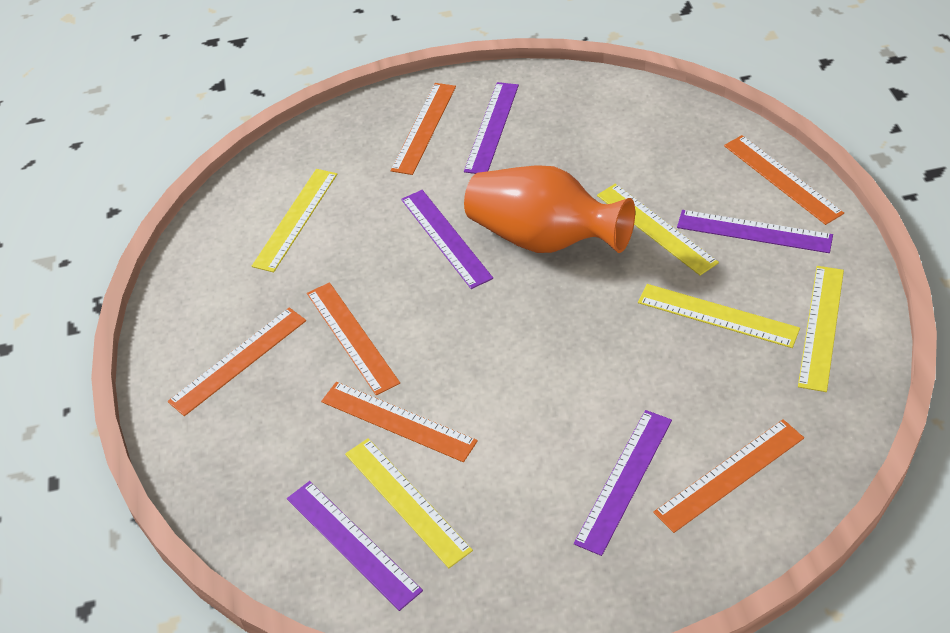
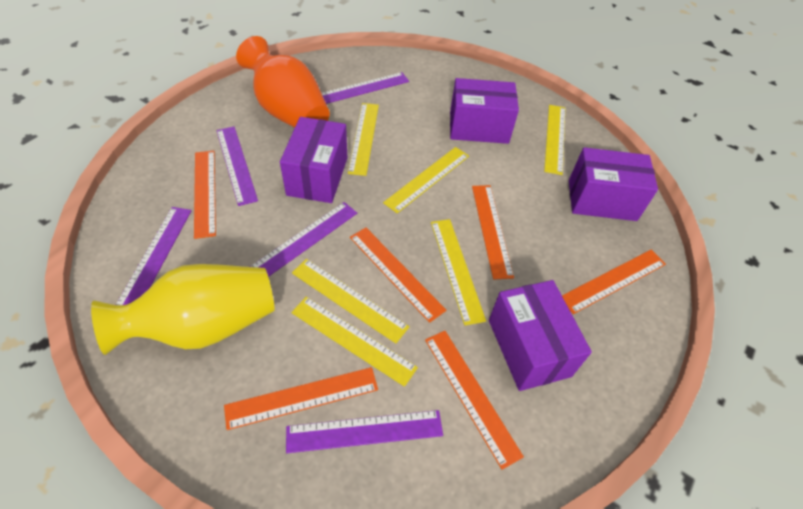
purple box: 0 -> 4
yellow ruler: 5 -> 6
yellow vase: 0 -> 1

